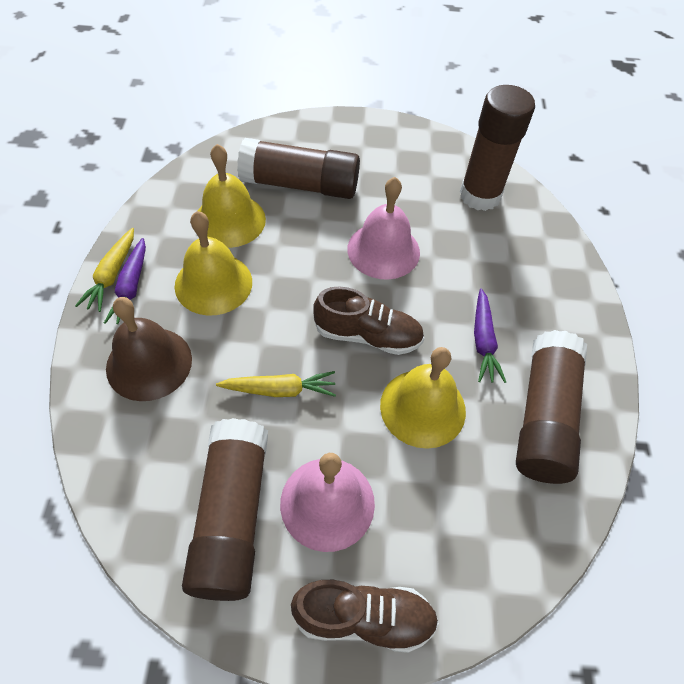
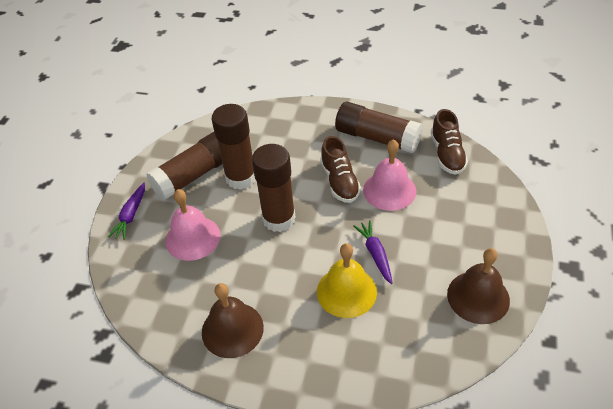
brown bell: 1 -> 2
yellow bell: 3 -> 1
yellow carrot: 2 -> 0

